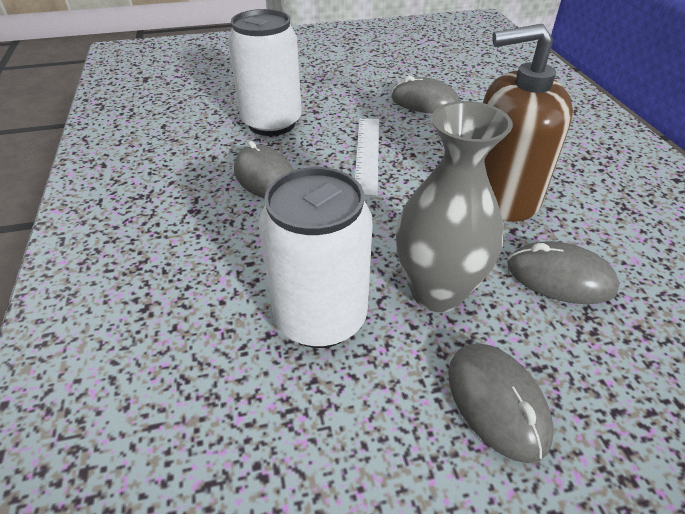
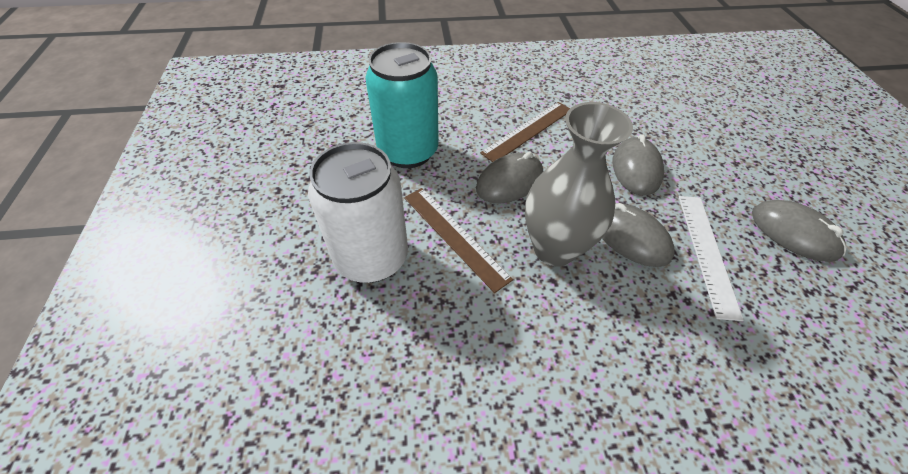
brown ruler: 0 -> 2
brown soap dispenser: 1 -> 0
turquoise can: 0 -> 1
white can: 2 -> 1

